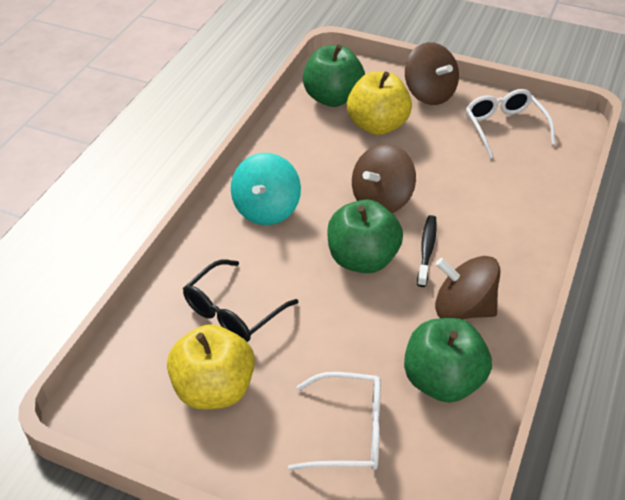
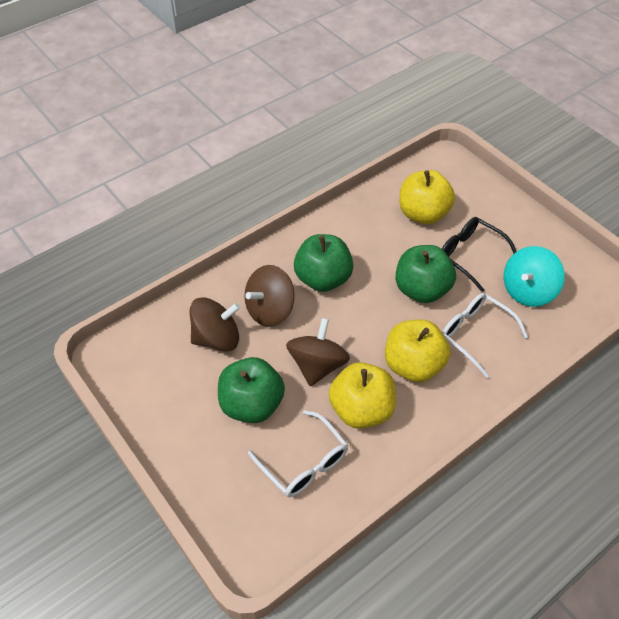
black toothbrush: 1 -> 0
yellow apple: 2 -> 3

